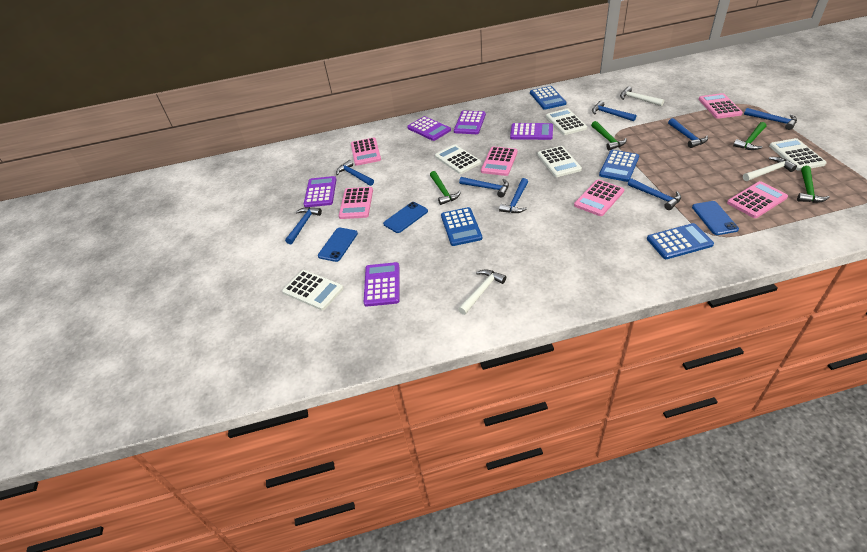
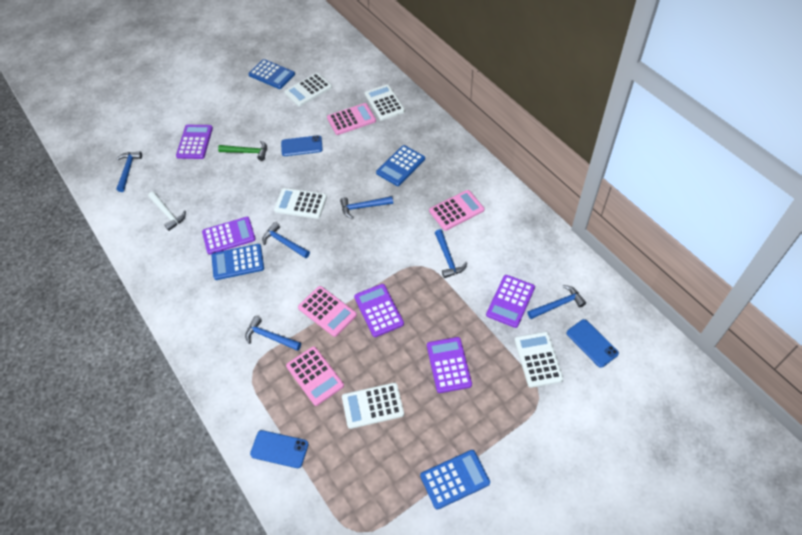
blue hammer: 8 -> 6
green hammer: 4 -> 1
pink calculator: 6 -> 4
white hammer: 3 -> 1

